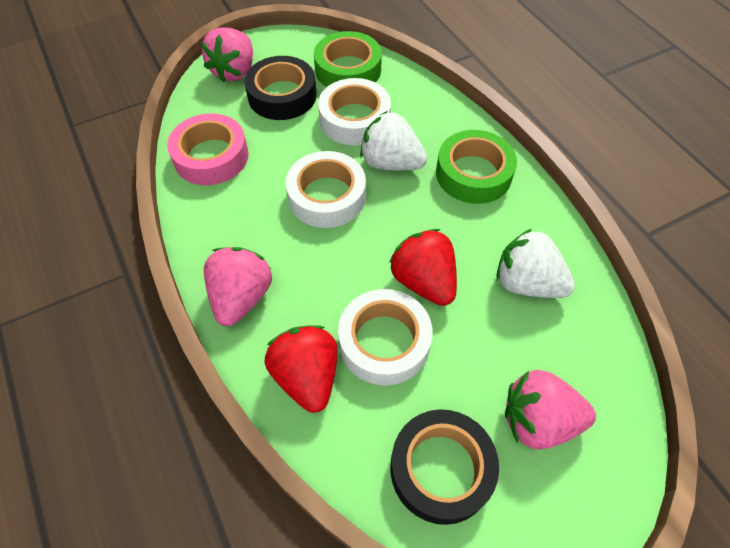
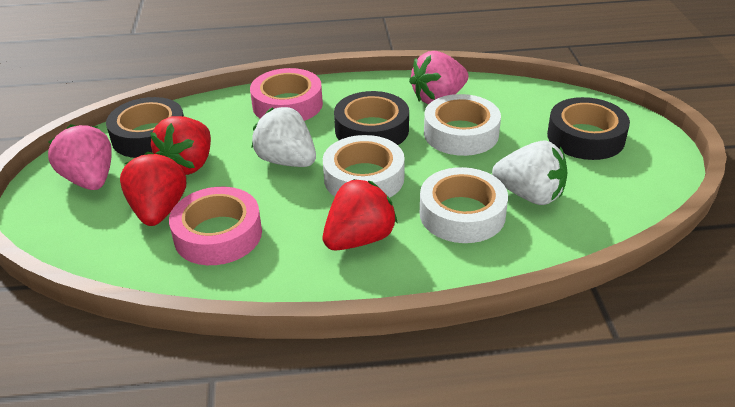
black tape: 2 -> 3
green tape: 2 -> 0
pink strawberry: 3 -> 2
pink tape: 1 -> 2
red strawberry: 2 -> 3

